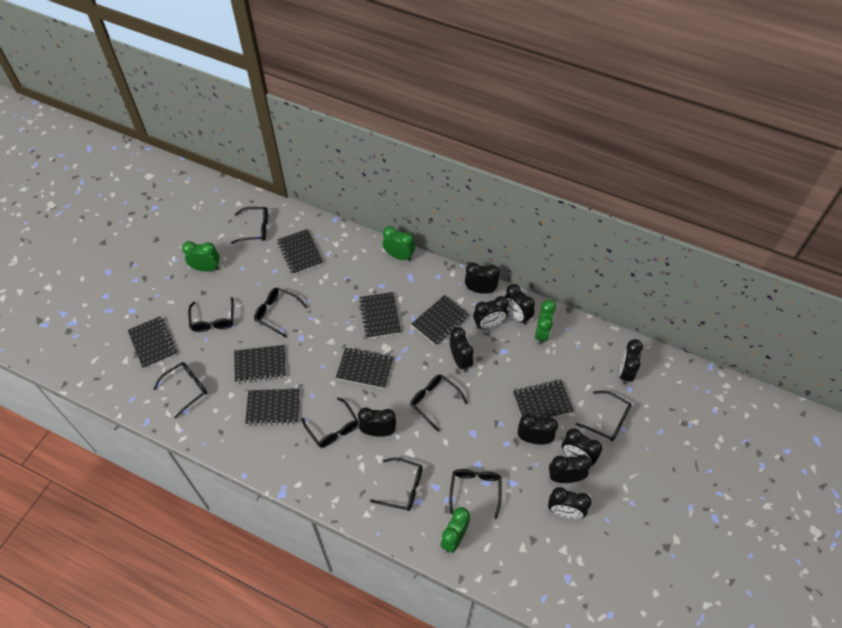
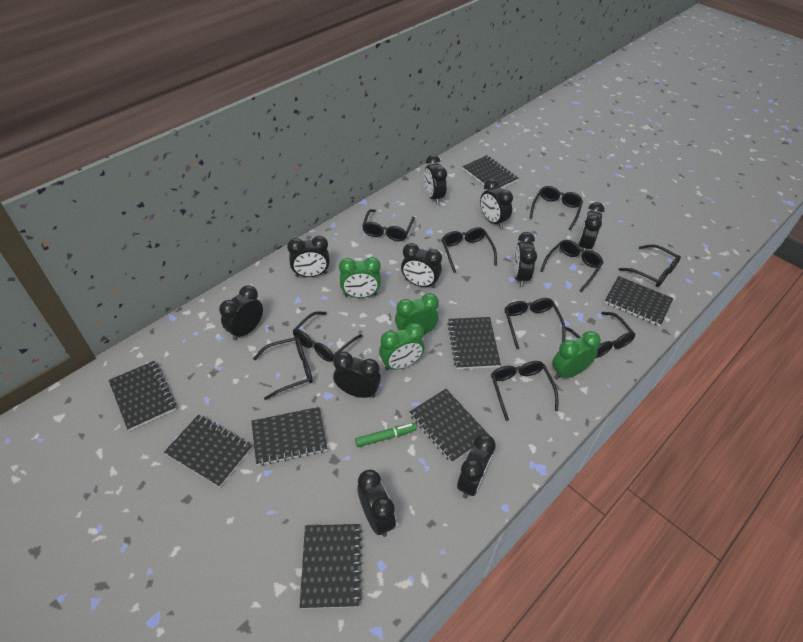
black glasses: 9 -> 10
green marker: 0 -> 1

